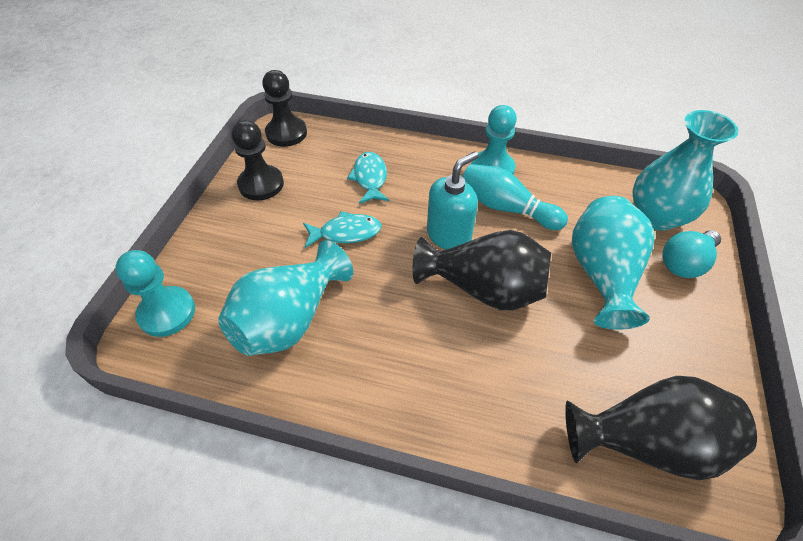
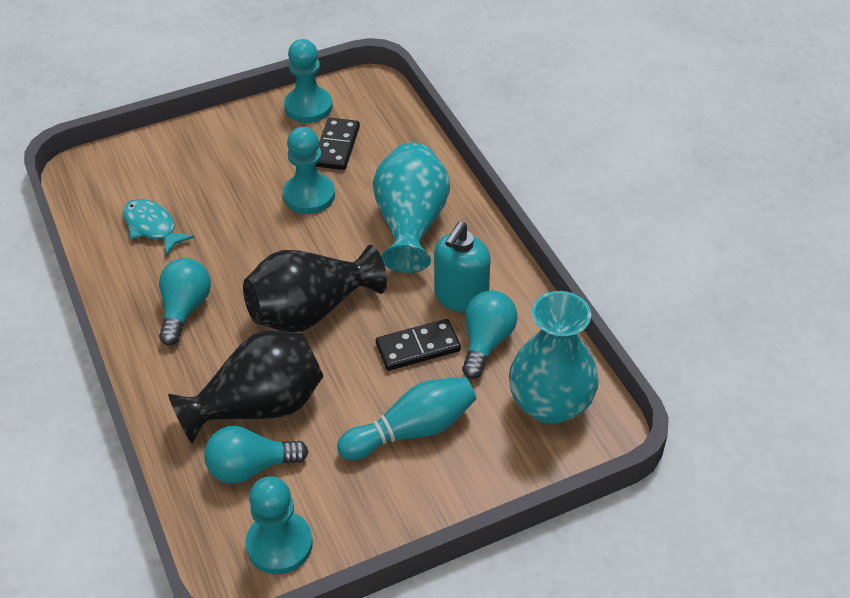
black domino: 0 -> 2
black pawn: 2 -> 0
turquoise fish: 2 -> 1
turquoise light bulb: 1 -> 3
turquoise pawn: 2 -> 3
turquoise vase: 3 -> 2

